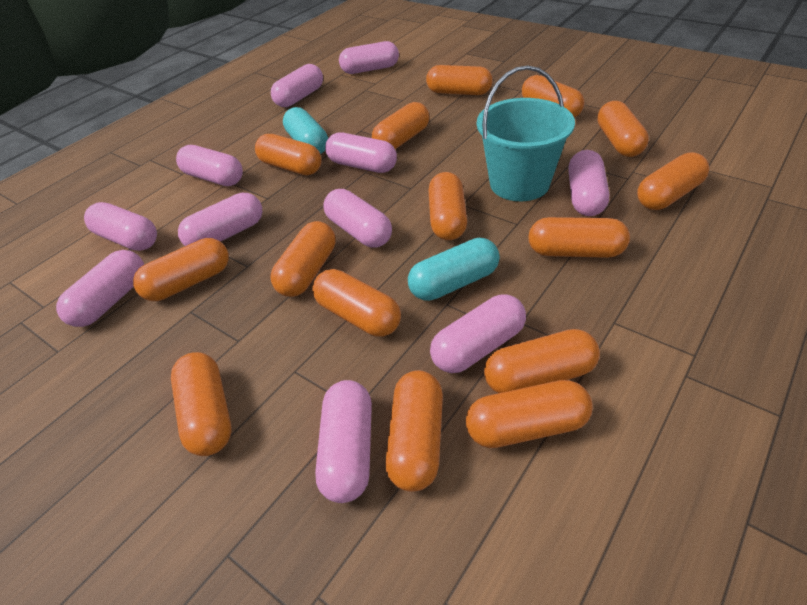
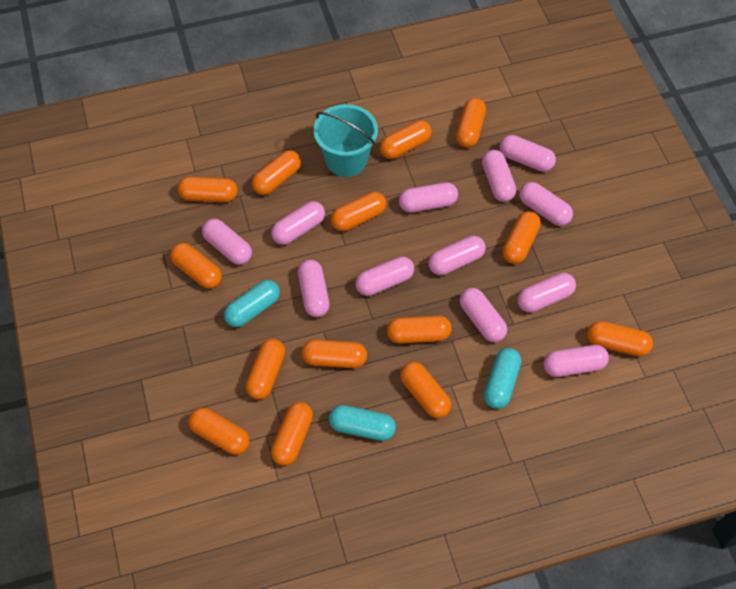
orange capsule: 15 -> 14
pink capsule: 11 -> 12
turquoise capsule: 2 -> 3

